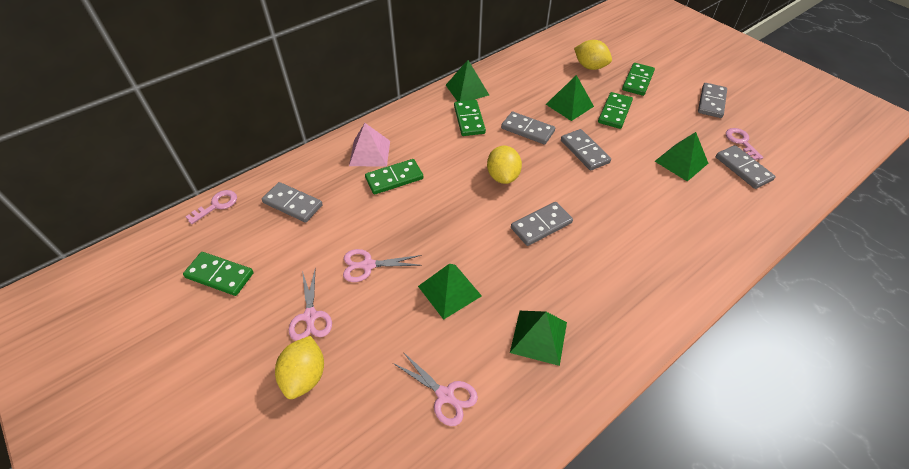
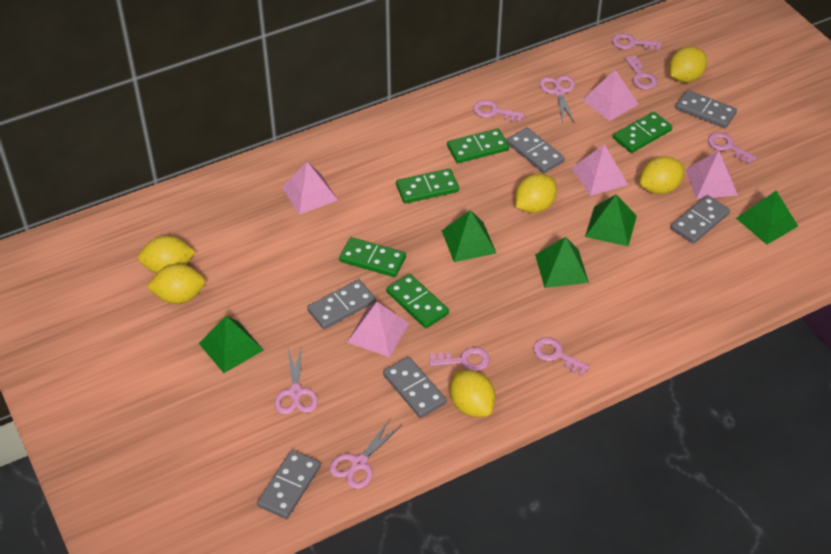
pink key: 2 -> 6
pink pyramid: 1 -> 5
yellow lemon: 3 -> 6

